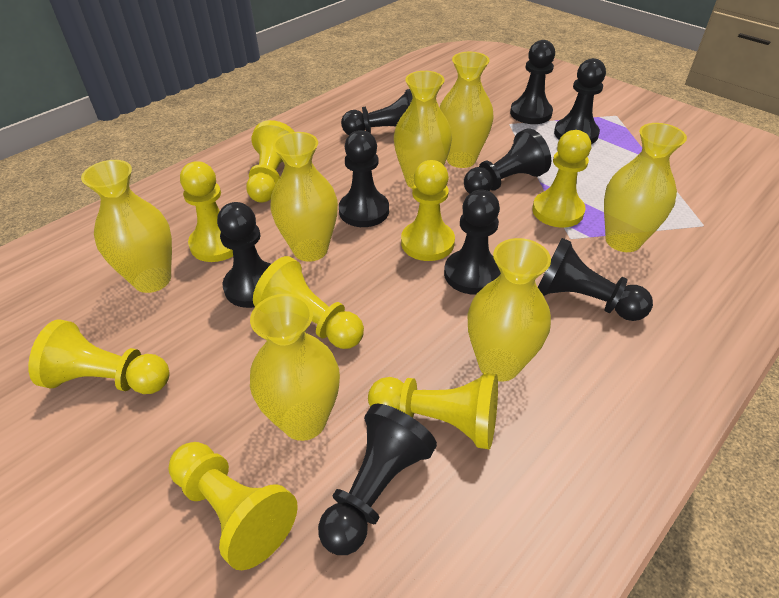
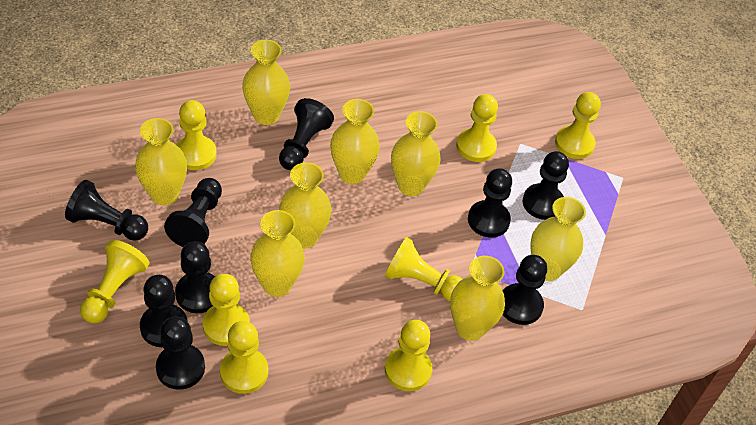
yellow vase: 7 -> 8

